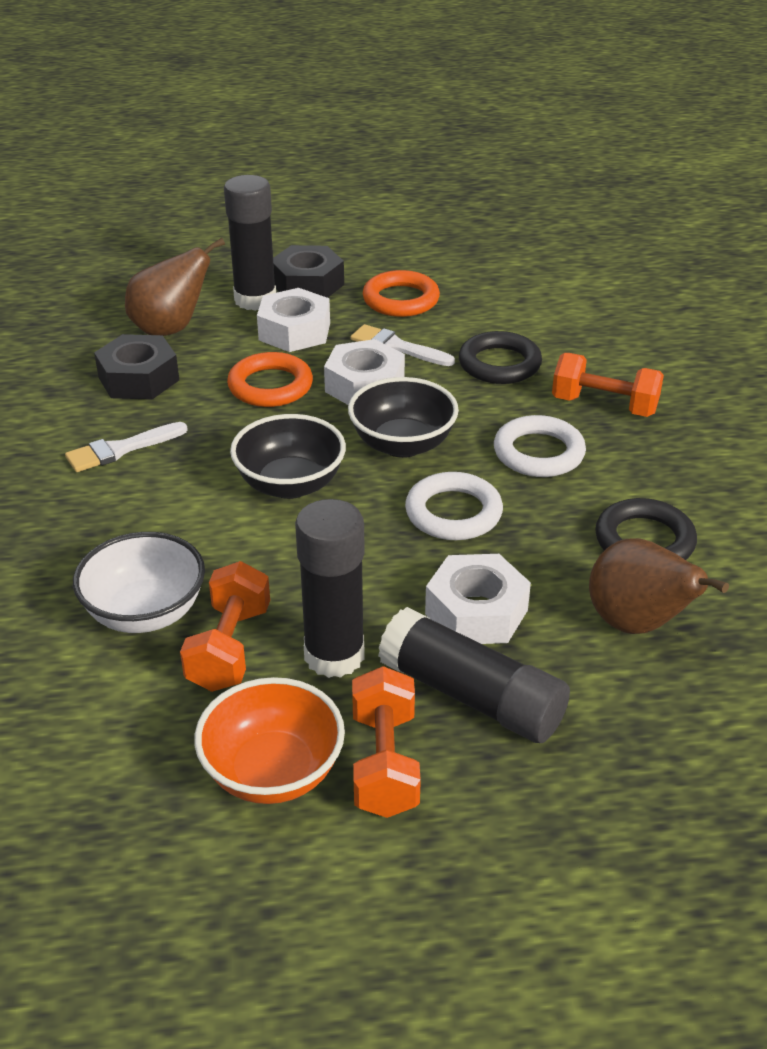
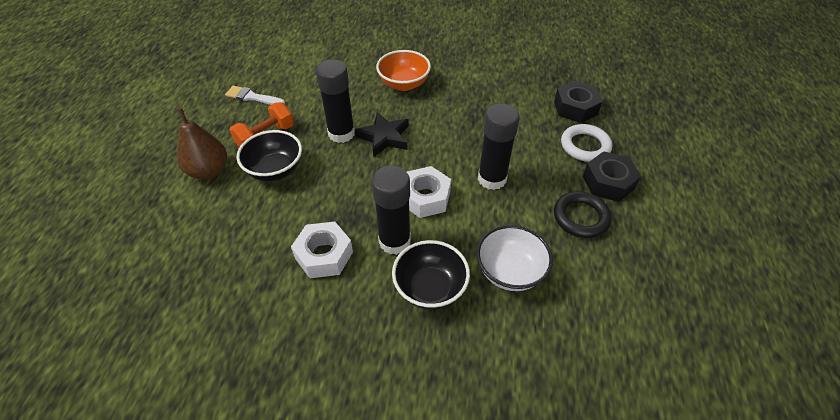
black ring: 2 -> 1
black star: 0 -> 1
brown pear: 2 -> 1
orange dumbbell: 3 -> 1
orange ring: 2 -> 0
white brush: 2 -> 1
white nut: 3 -> 2
white ring: 2 -> 1

